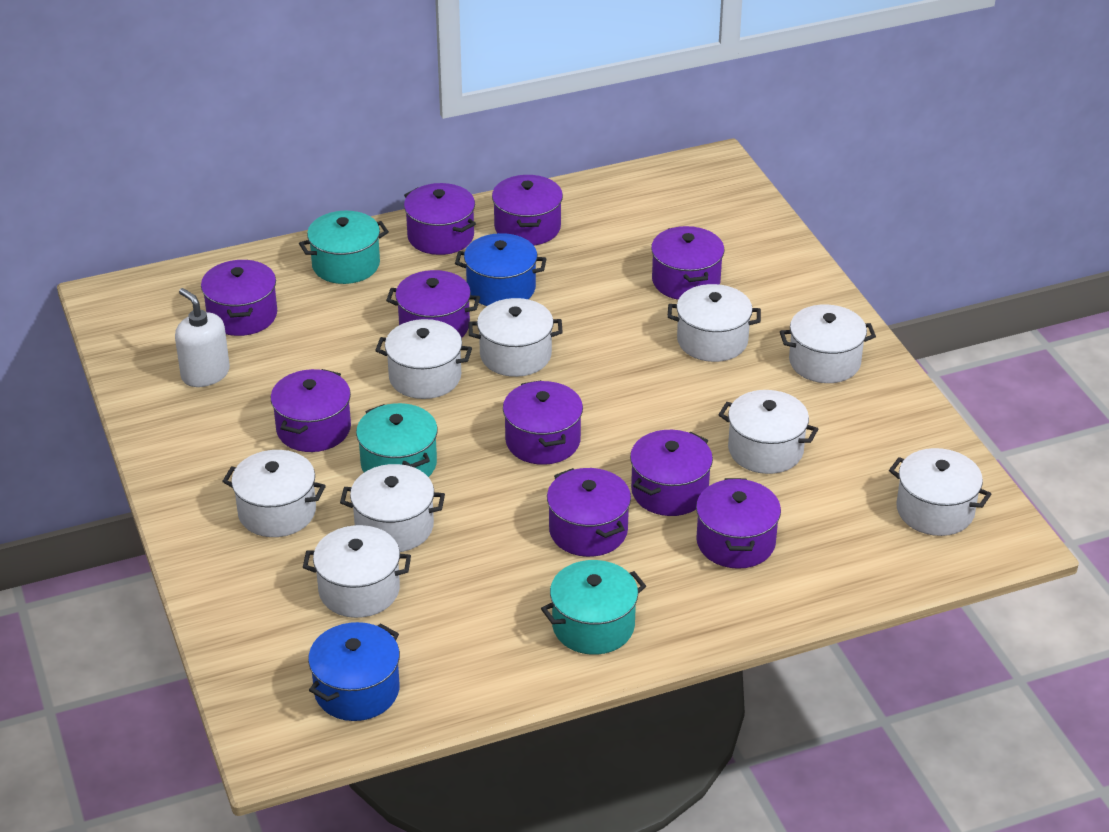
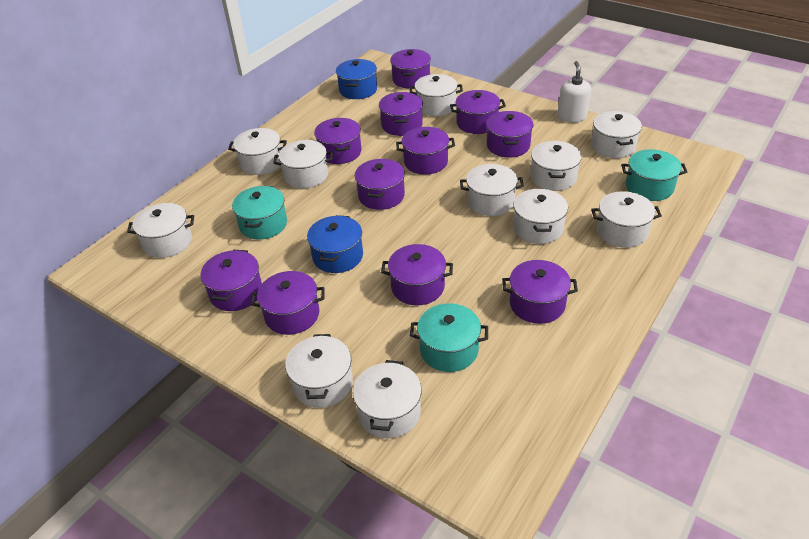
purple pot: 10 -> 11
white pot: 9 -> 11

